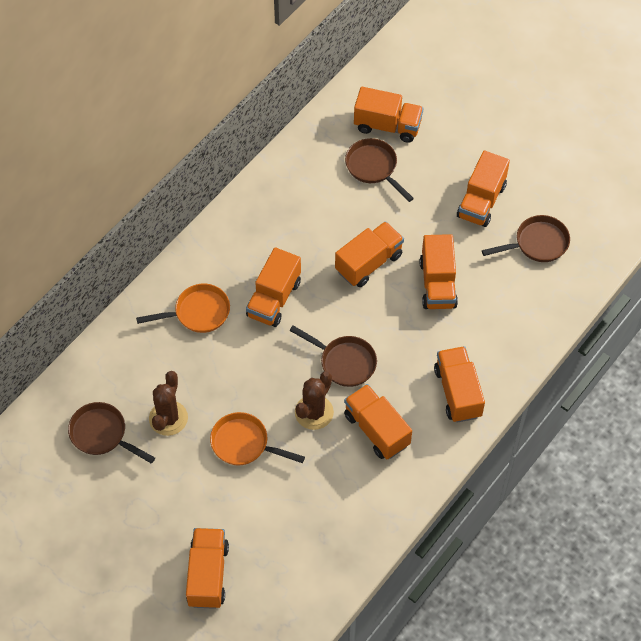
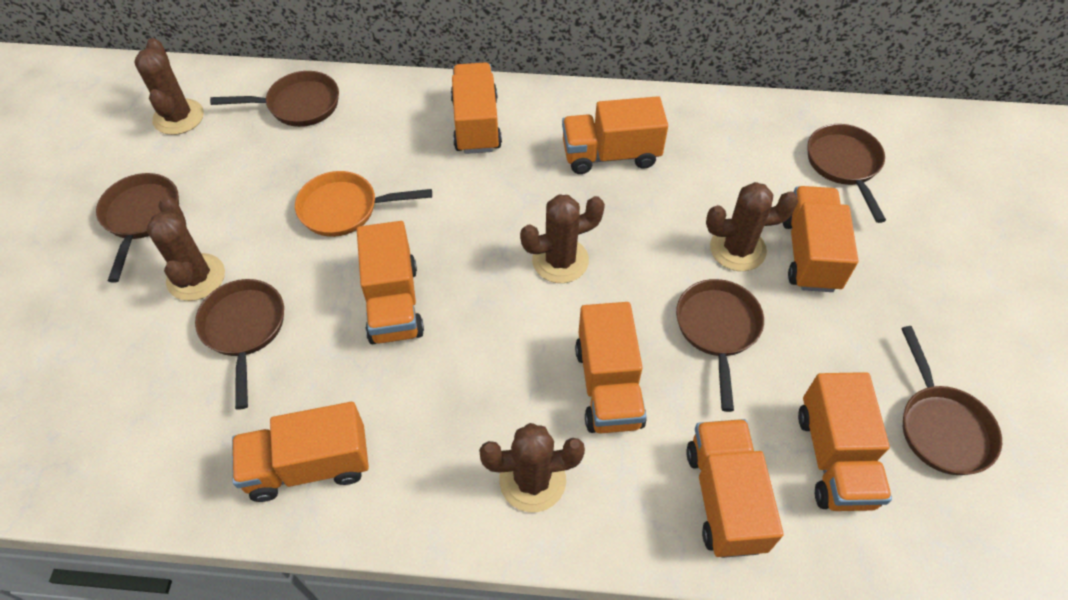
brown cactus: 2 -> 5
brown pan: 4 -> 6
orange pan: 2 -> 1

